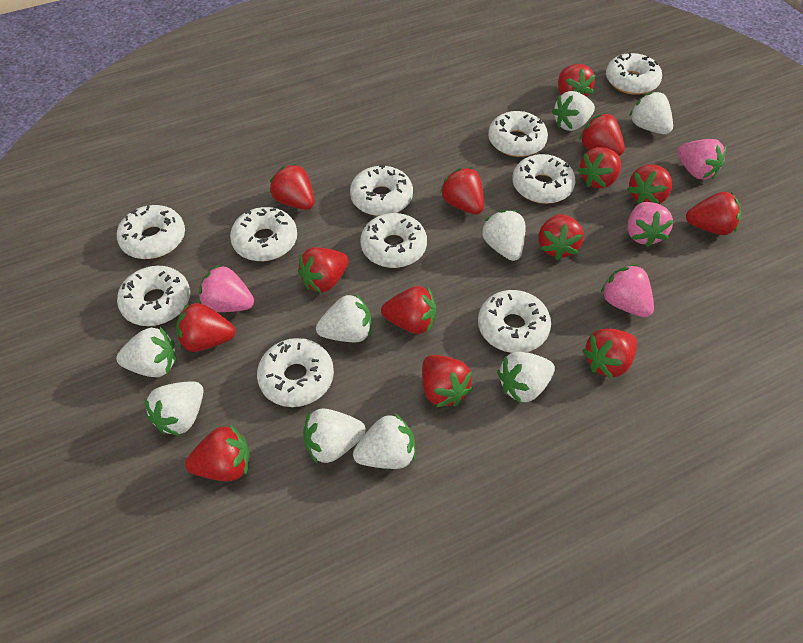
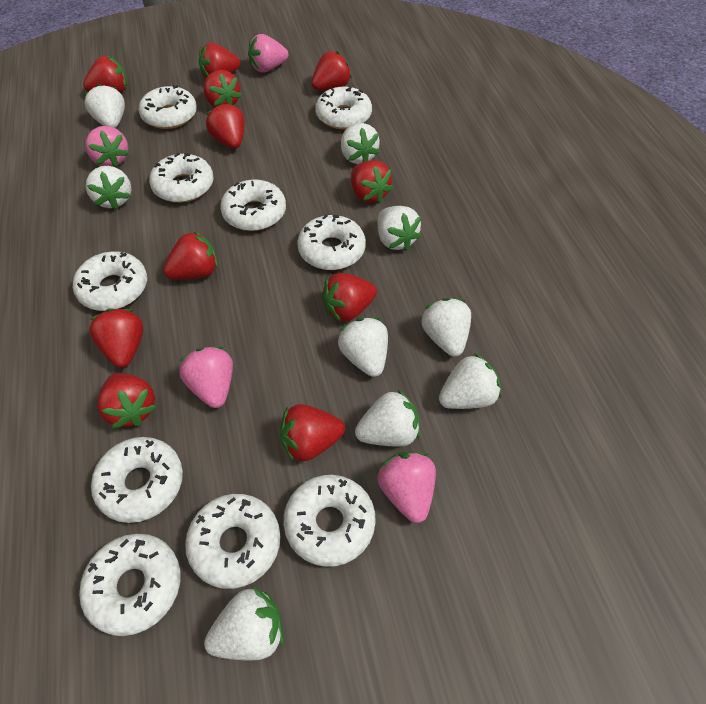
red strawberry: 14 -> 11

